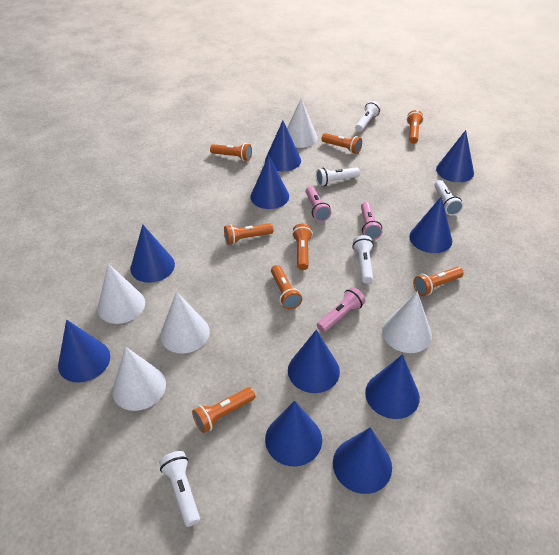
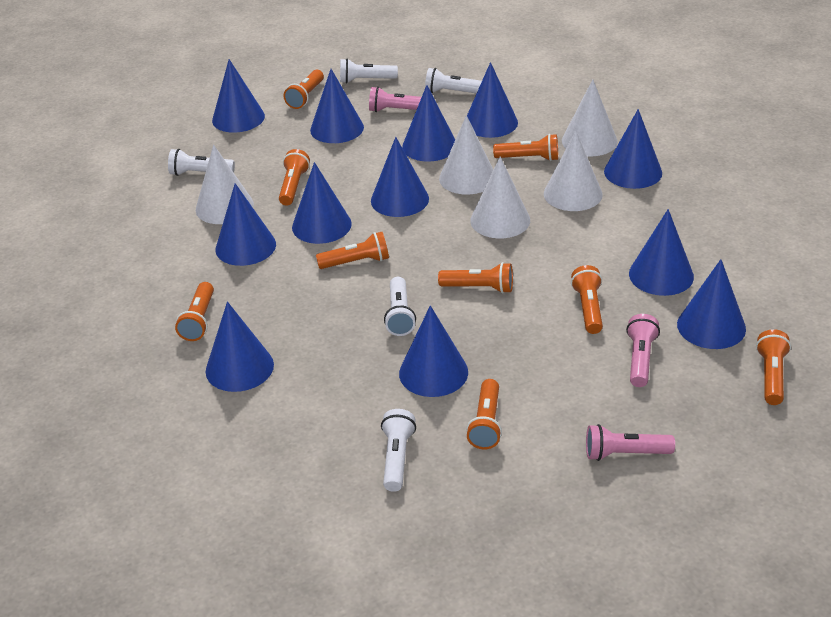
blue cone: 10 -> 12
orange flashlight: 8 -> 9

